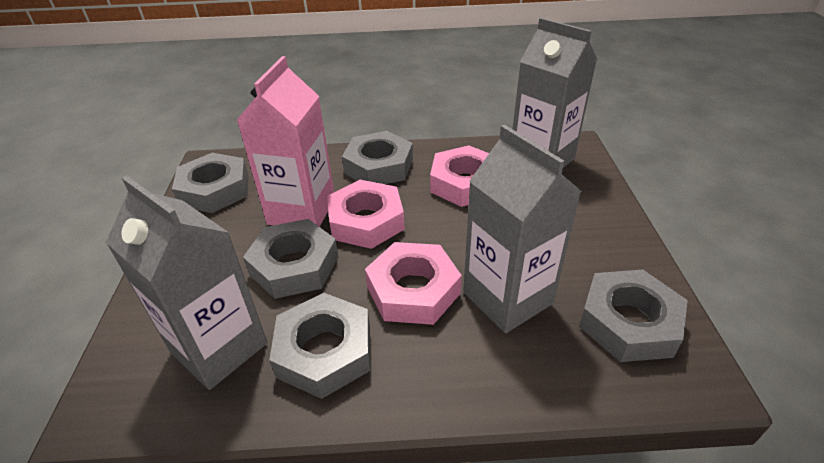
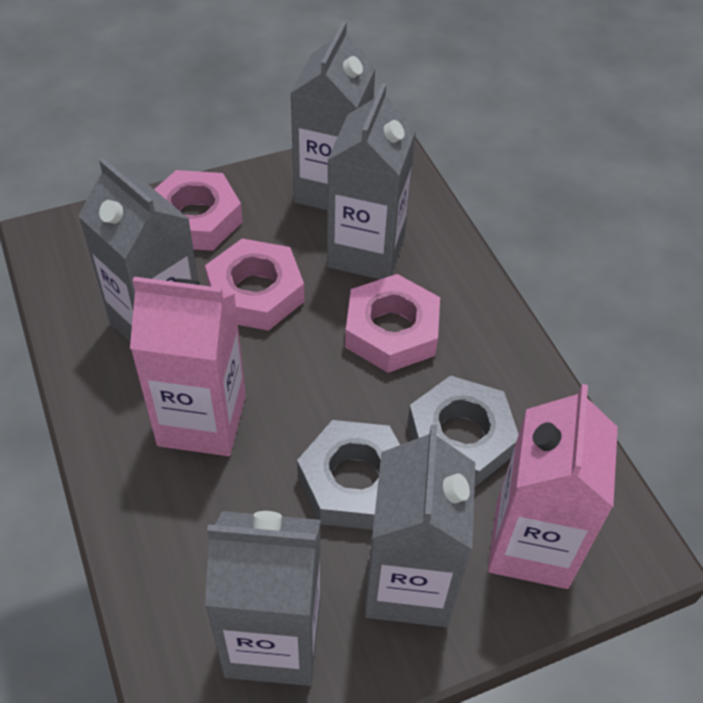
grey carton: 3 -> 5
grey nut: 5 -> 2
pink carton: 1 -> 2

